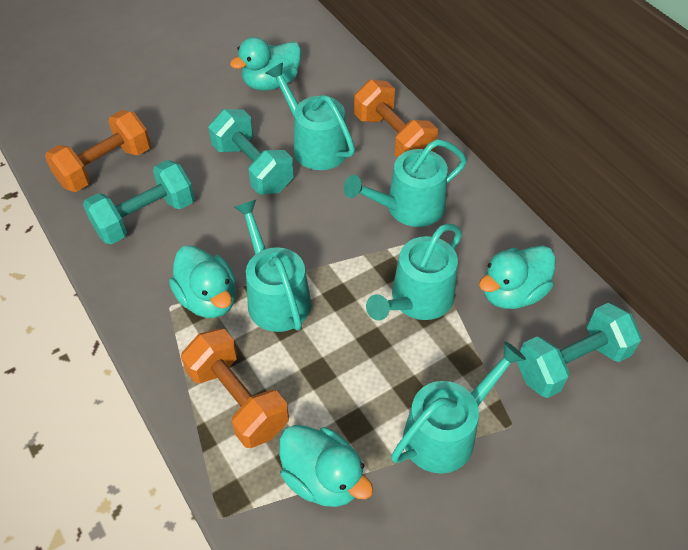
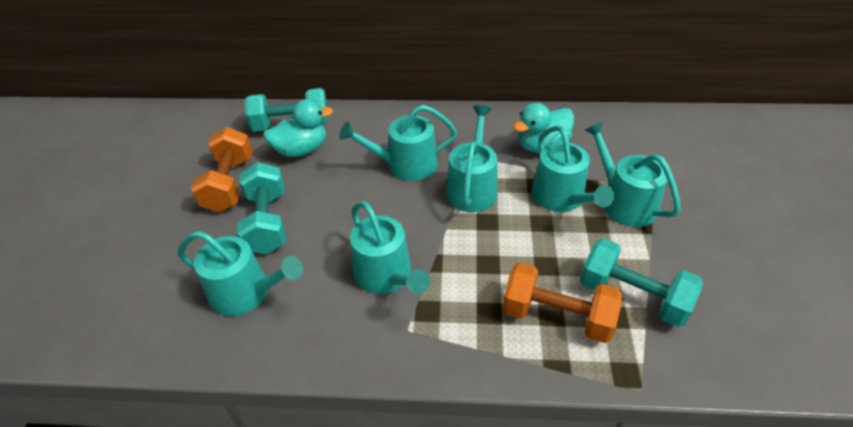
orange dumbbell: 3 -> 2
turquoise duck: 4 -> 2
turquoise watering can: 5 -> 6

